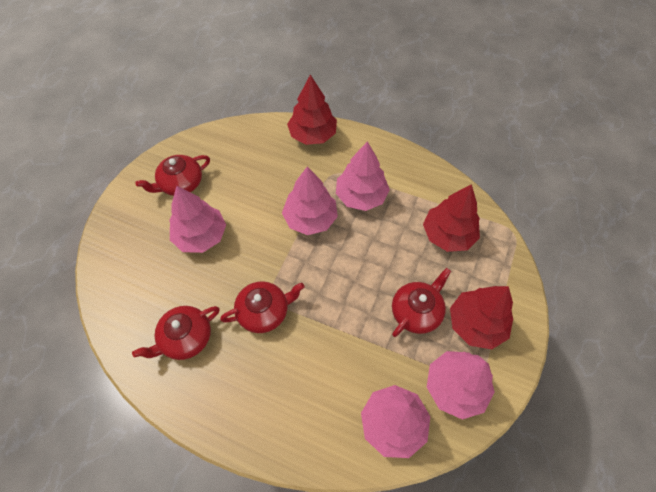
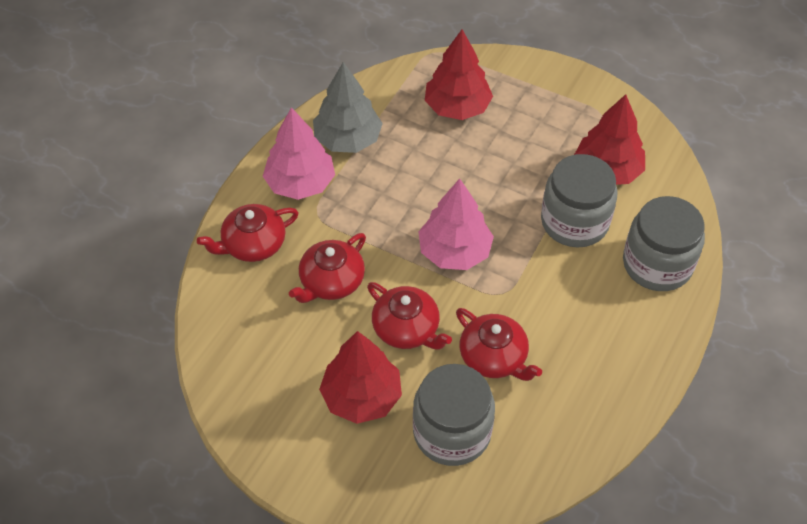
grey jar: 0 -> 3
grey tree: 0 -> 1
pink tree: 5 -> 2

